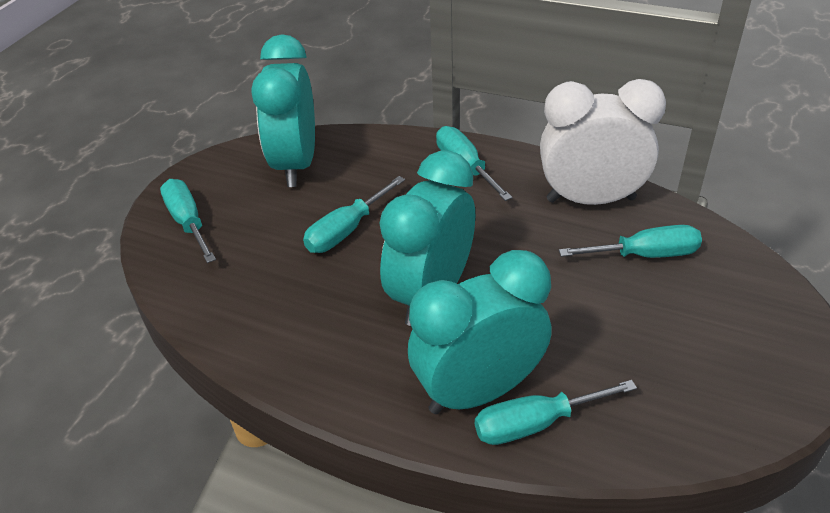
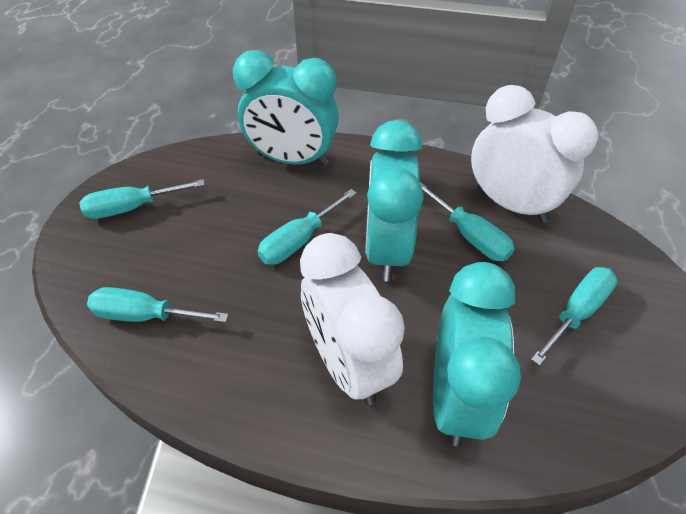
white clock: 1 -> 2

